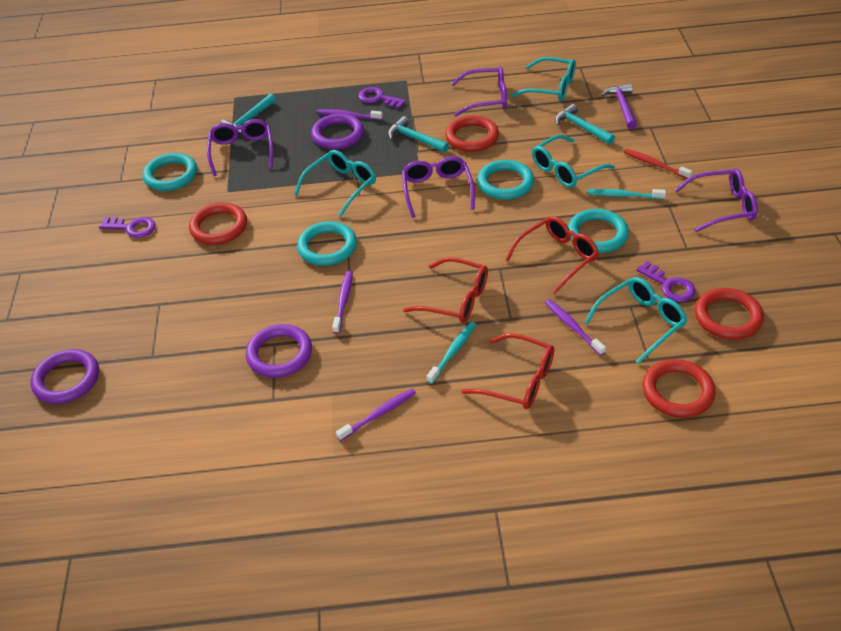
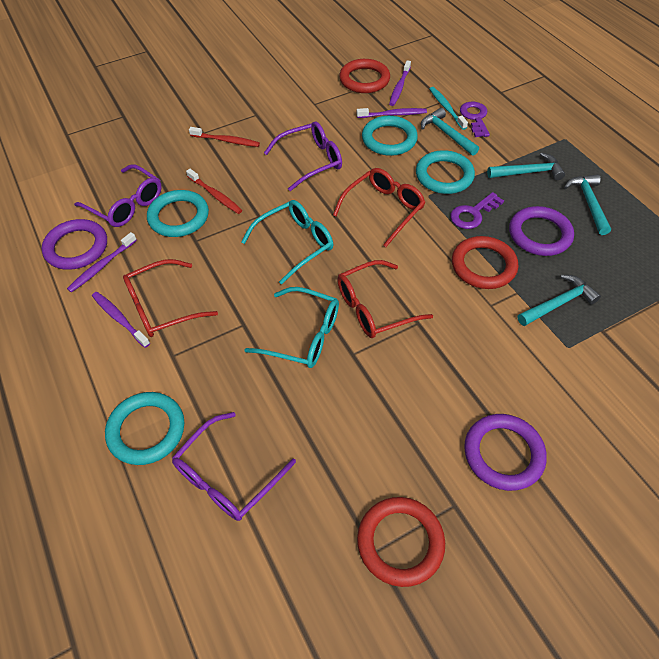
purple glasses: 4 -> 3
purple hammer: 1 -> 0
purple key: 3 -> 2
red ring: 4 -> 3
red toothbrush: 1 -> 2
turquoise glasses: 4 -> 2
turquoise hammer: 3 -> 4
turquoise toothbrush: 2 -> 1

